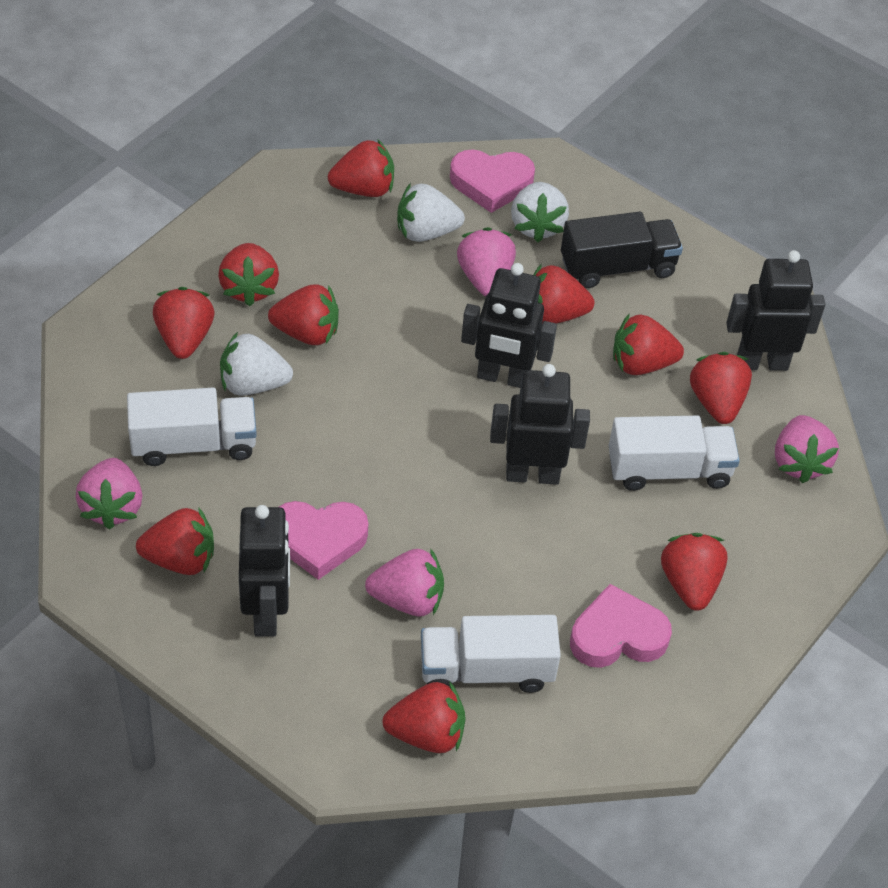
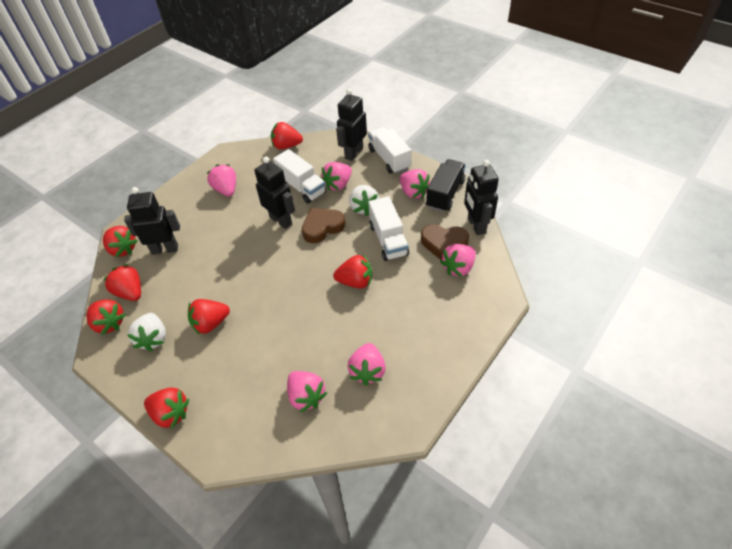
brown heart: 0 -> 2
pink heart: 3 -> 0
pink strawberry: 4 -> 6
red strawberry: 10 -> 7
white strawberry: 3 -> 2

